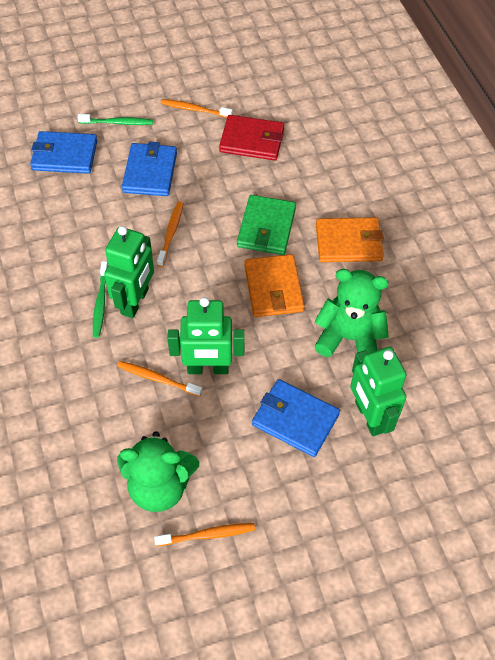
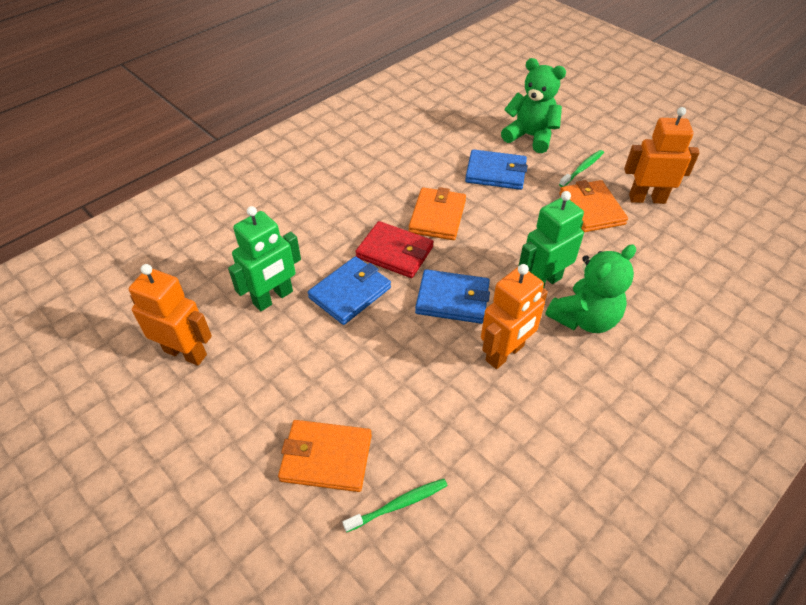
green robot: 3 -> 2
green wallet: 1 -> 0
orange robot: 0 -> 3
orange toothbrush: 4 -> 0
orange wallet: 2 -> 3

